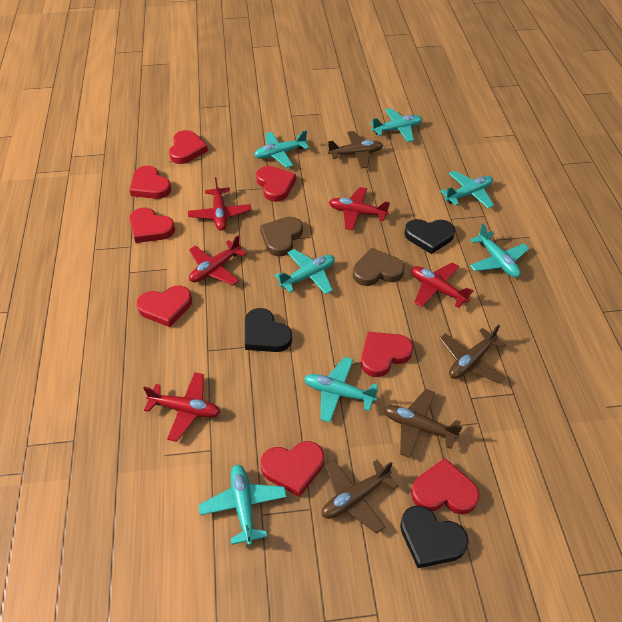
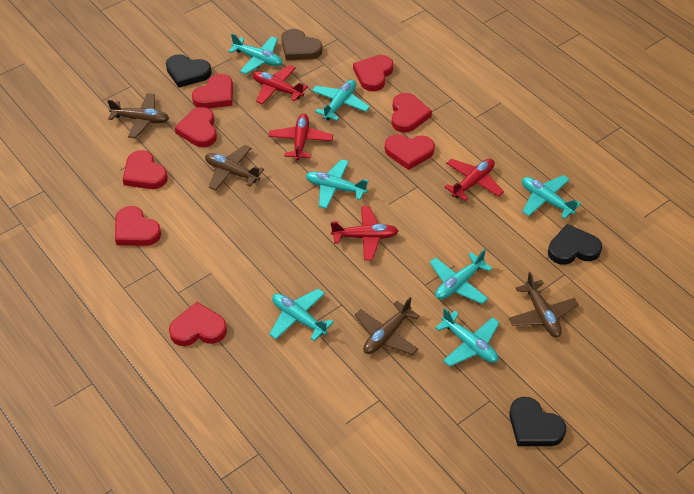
brown heart: 2 -> 1
red plane: 5 -> 4

